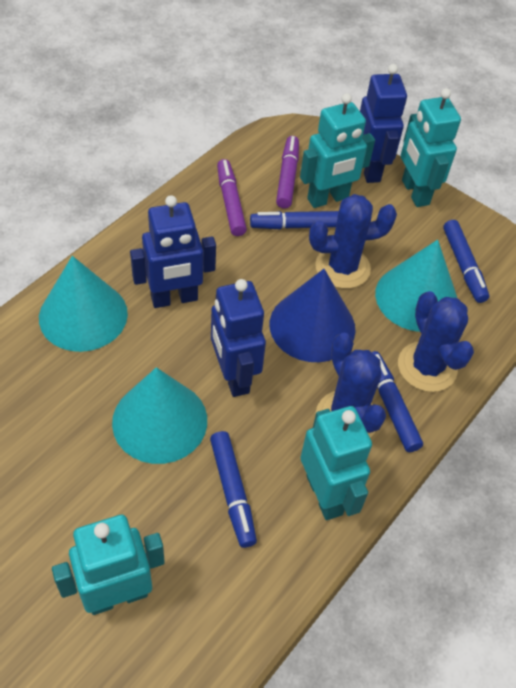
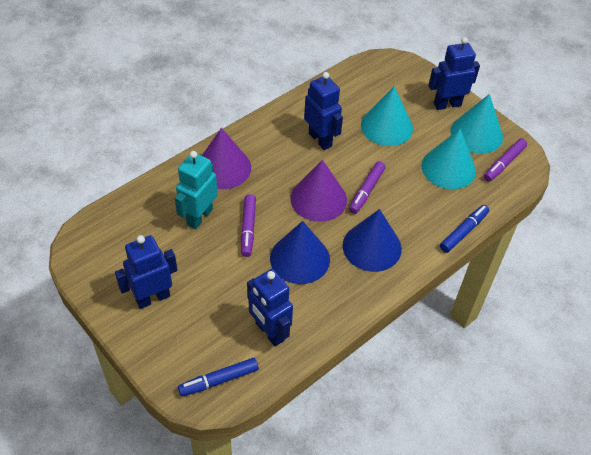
blue cactus: 3 -> 0
blue cone: 1 -> 2
blue marker: 4 -> 2
blue robot: 3 -> 4
purple cone: 0 -> 2
purple marker: 2 -> 3
turquoise robot: 4 -> 1

